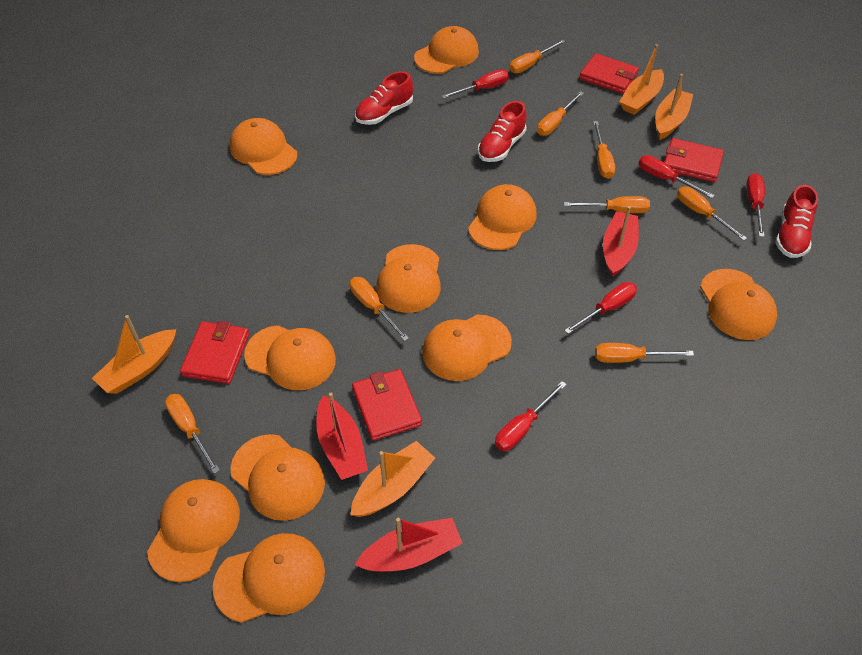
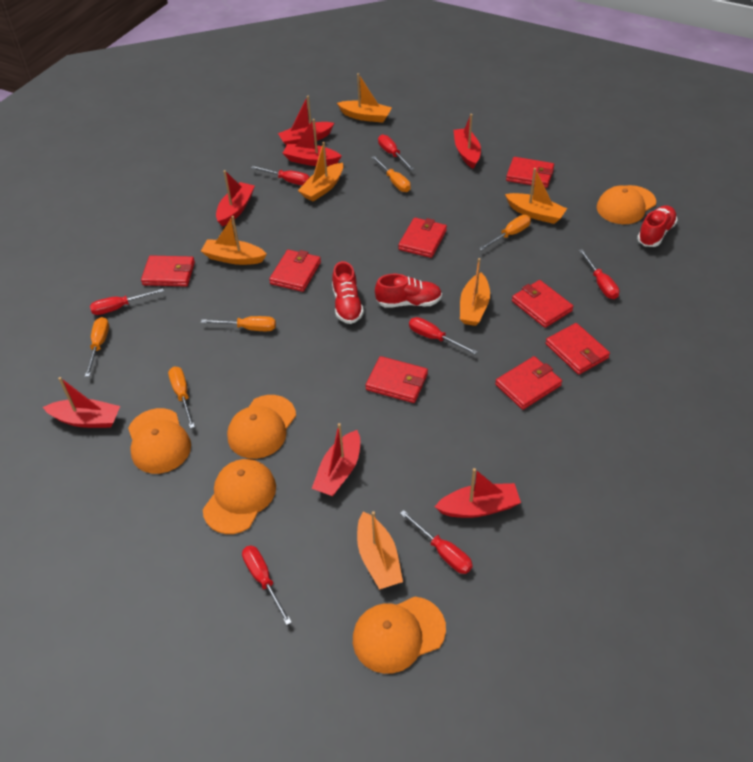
orange boat: 4 -> 6
orange cap: 10 -> 5
orange screwdriver: 8 -> 5
red boat: 3 -> 7
red screwdriver: 5 -> 7
red wallet: 4 -> 8

